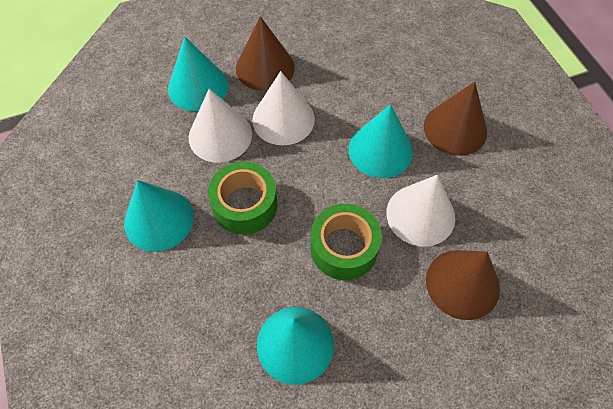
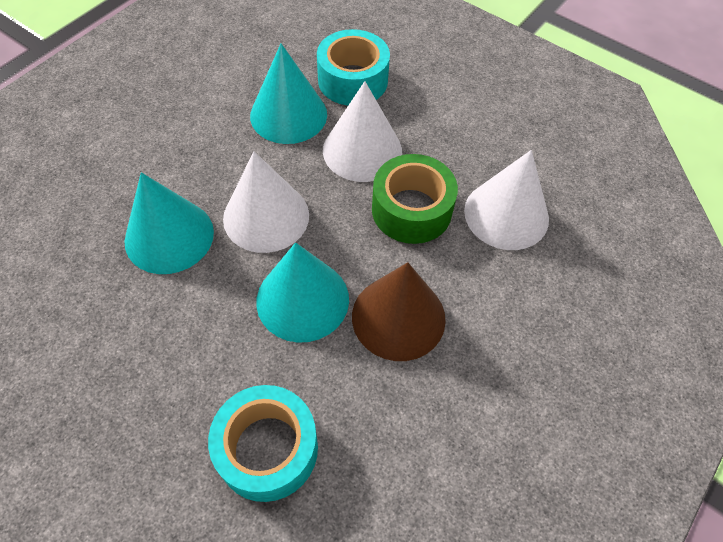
brown cone: 3 -> 1
green tape: 2 -> 1
turquoise cone: 4 -> 3
turquoise tape: 0 -> 2

